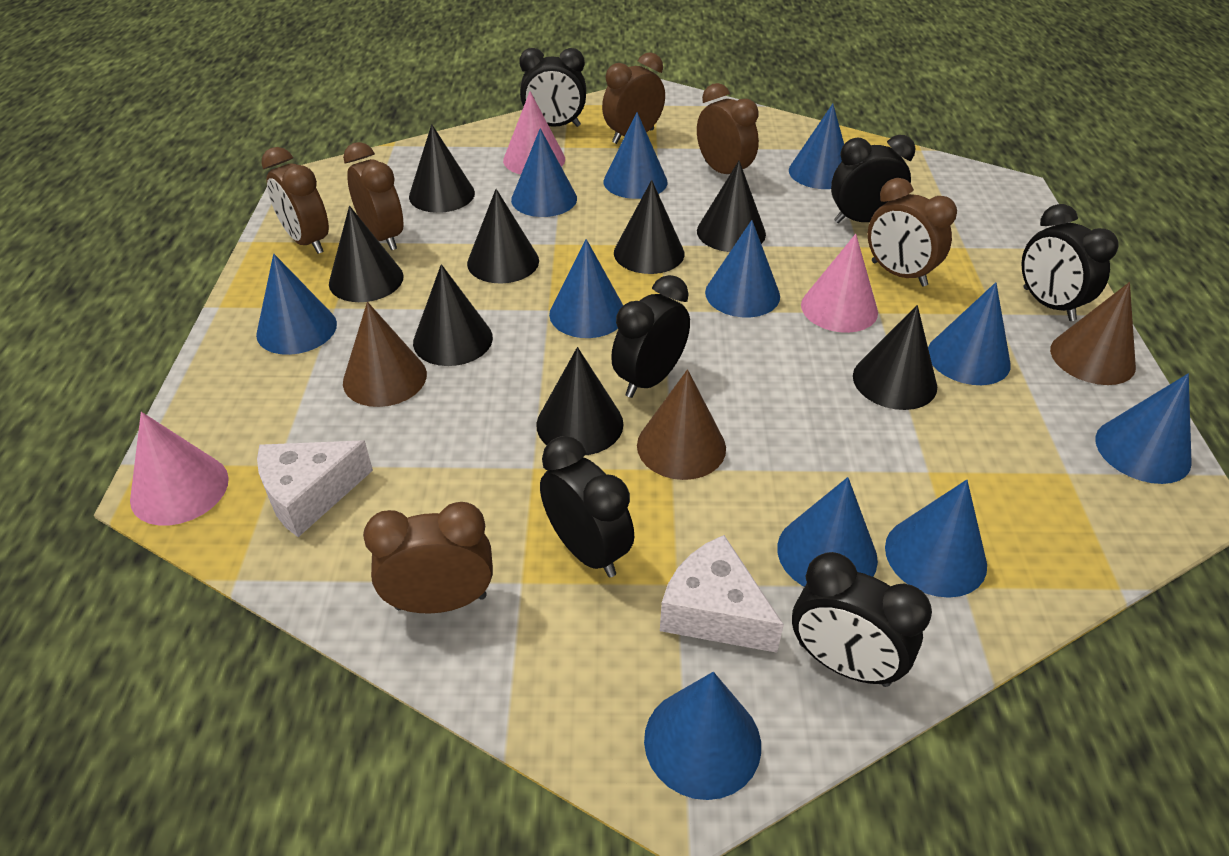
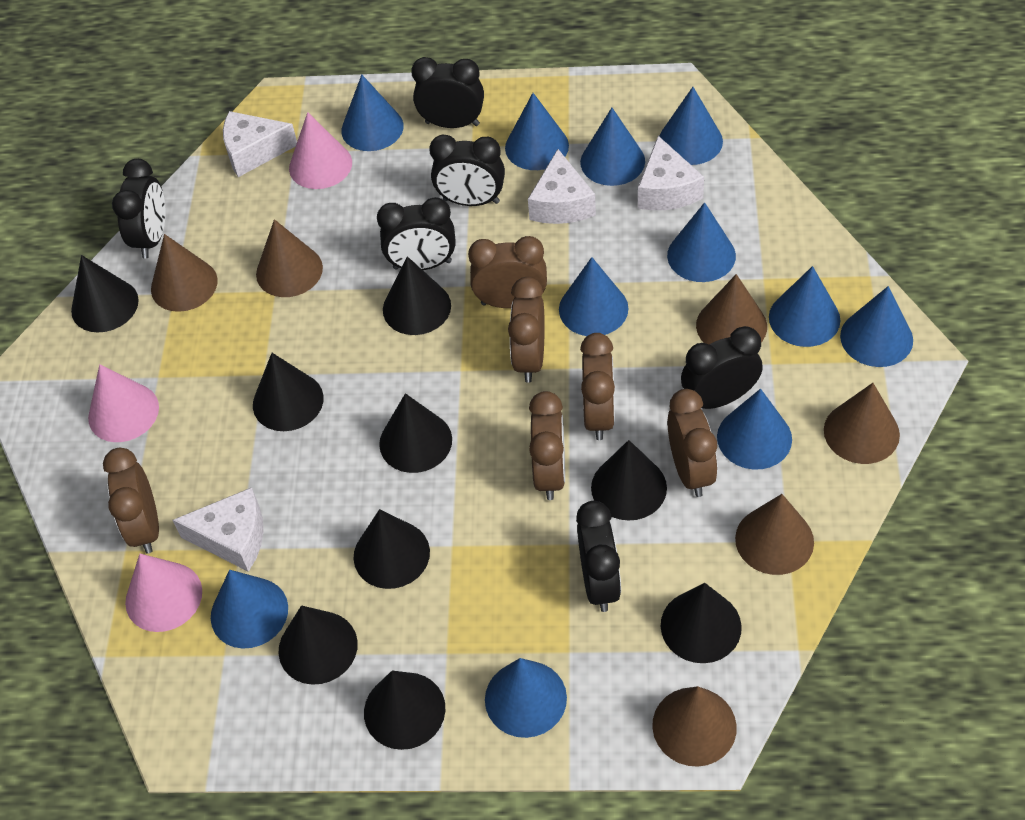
black cone: 8 -> 9
brown cone: 3 -> 6
white cheese: 2 -> 4

